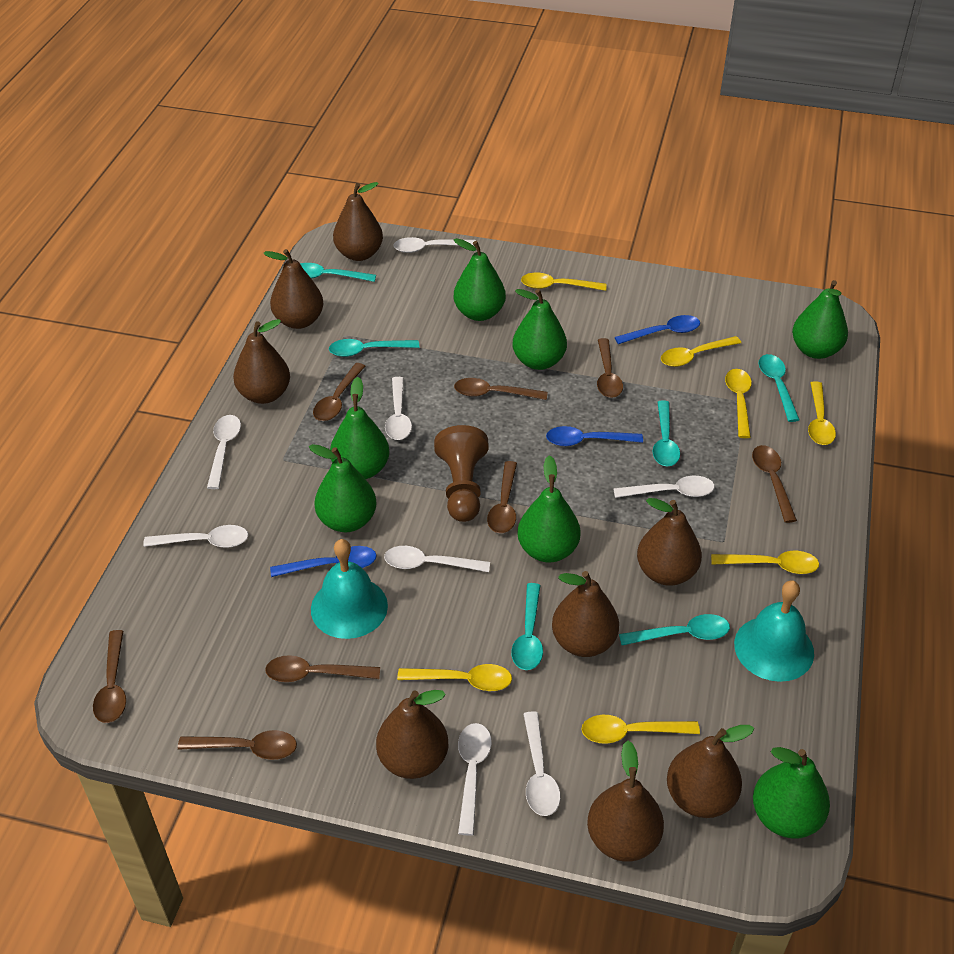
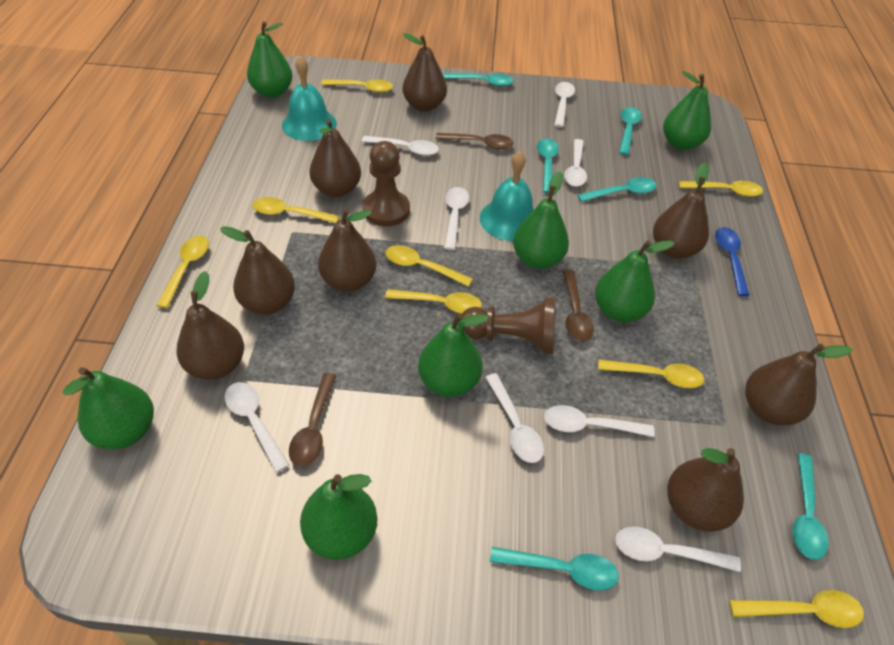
blue spoon: 3 -> 1
brown pawn: 1 -> 2
brown spoon: 8 -> 3
yellow spoon: 7 -> 8

